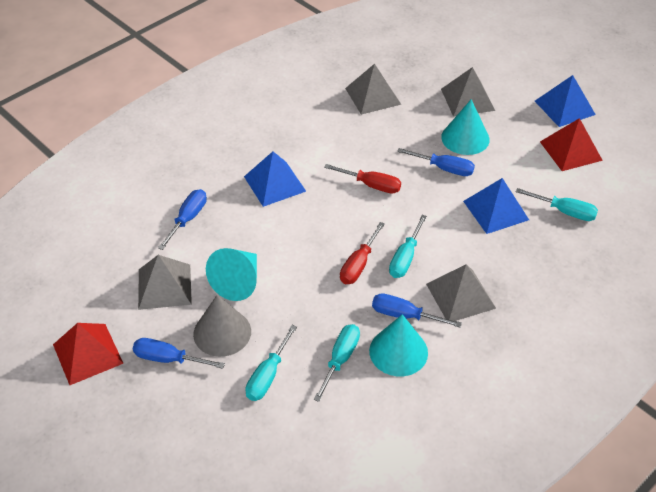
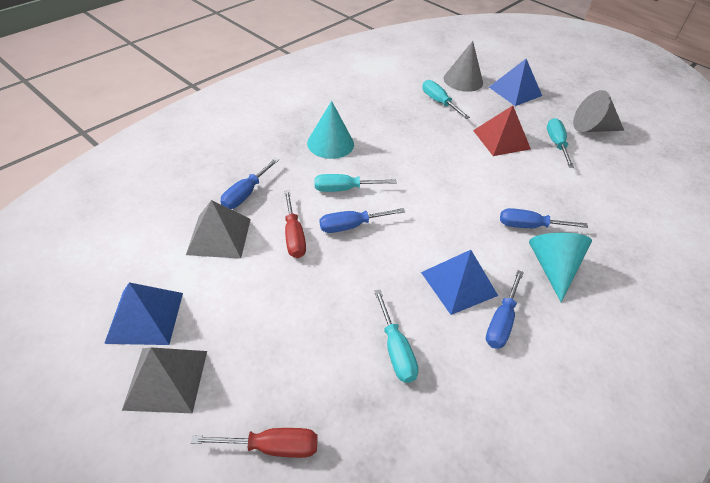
grey cone: 1 -> 2
grey pyramid: 4 -> 2
red pyramid: 2 -> 1
turquoise cone: 3 -> 2

